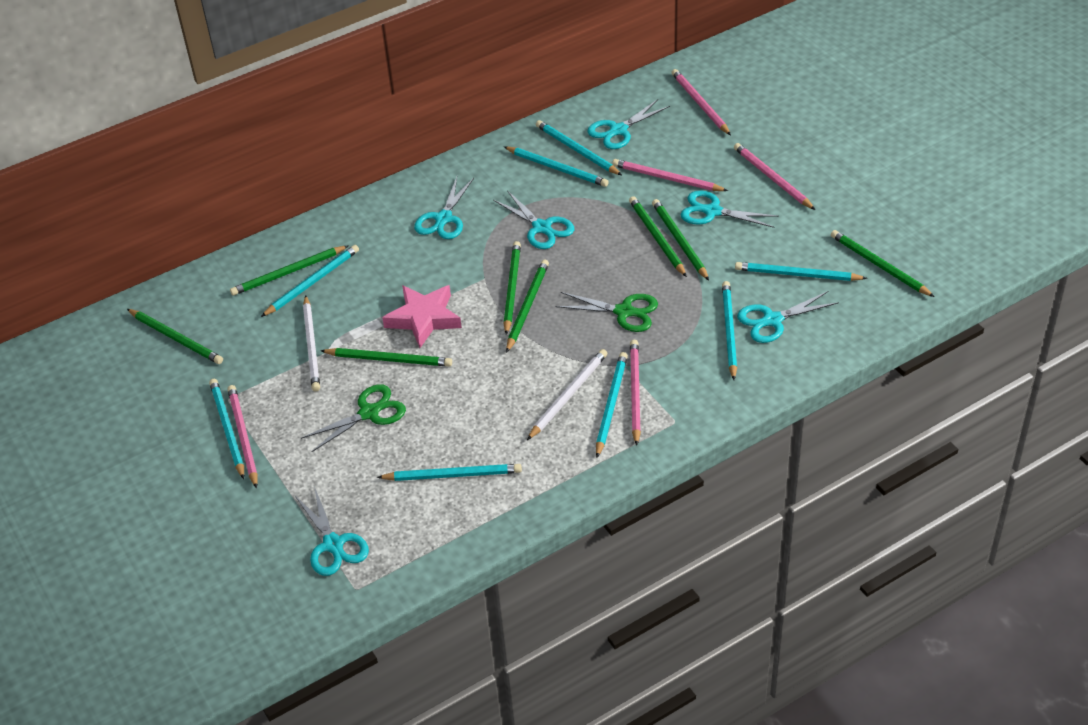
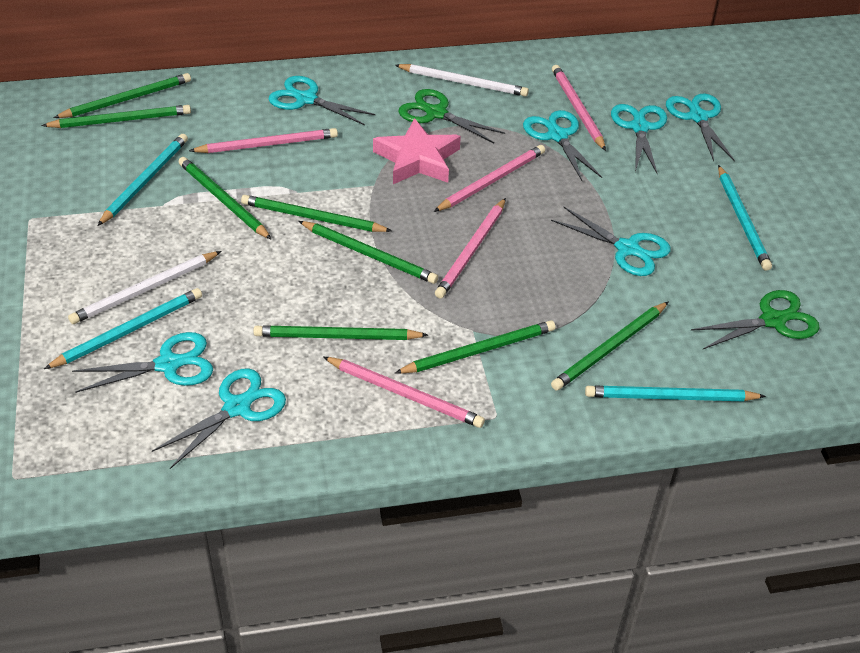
turquoise pencil: 8 -> 4
turquoise scissors: 6 -> 7

